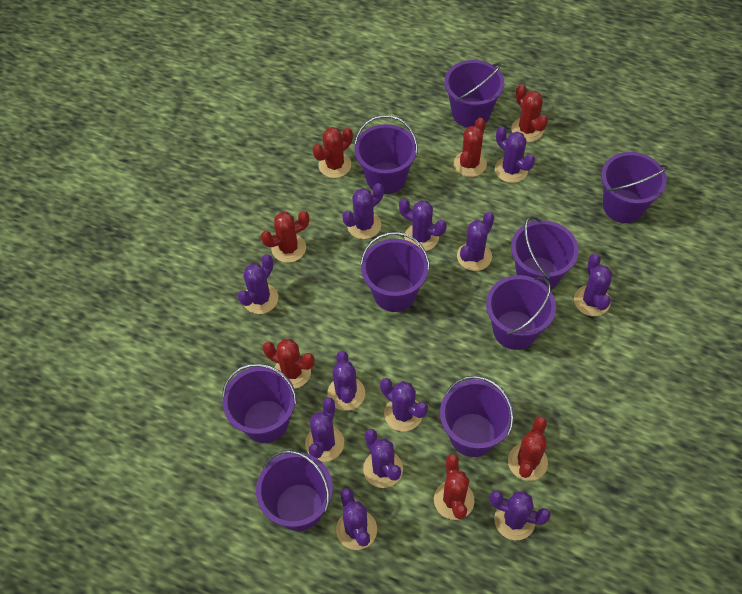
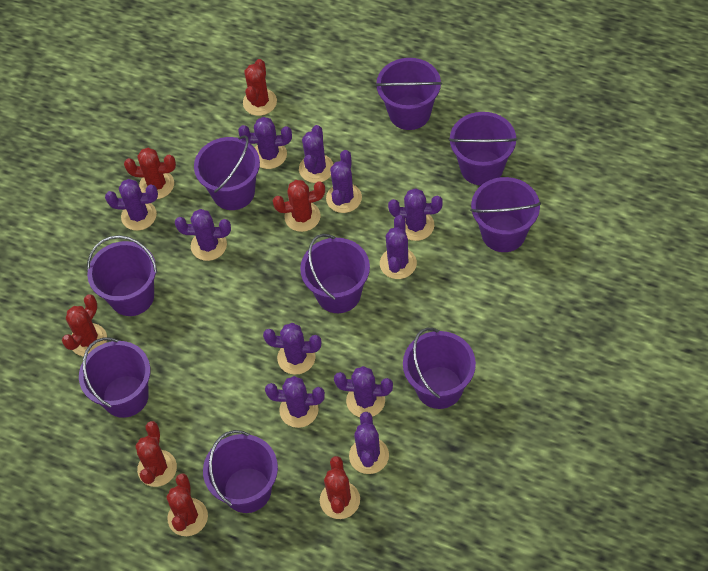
purple cactus: 12 -> 11

